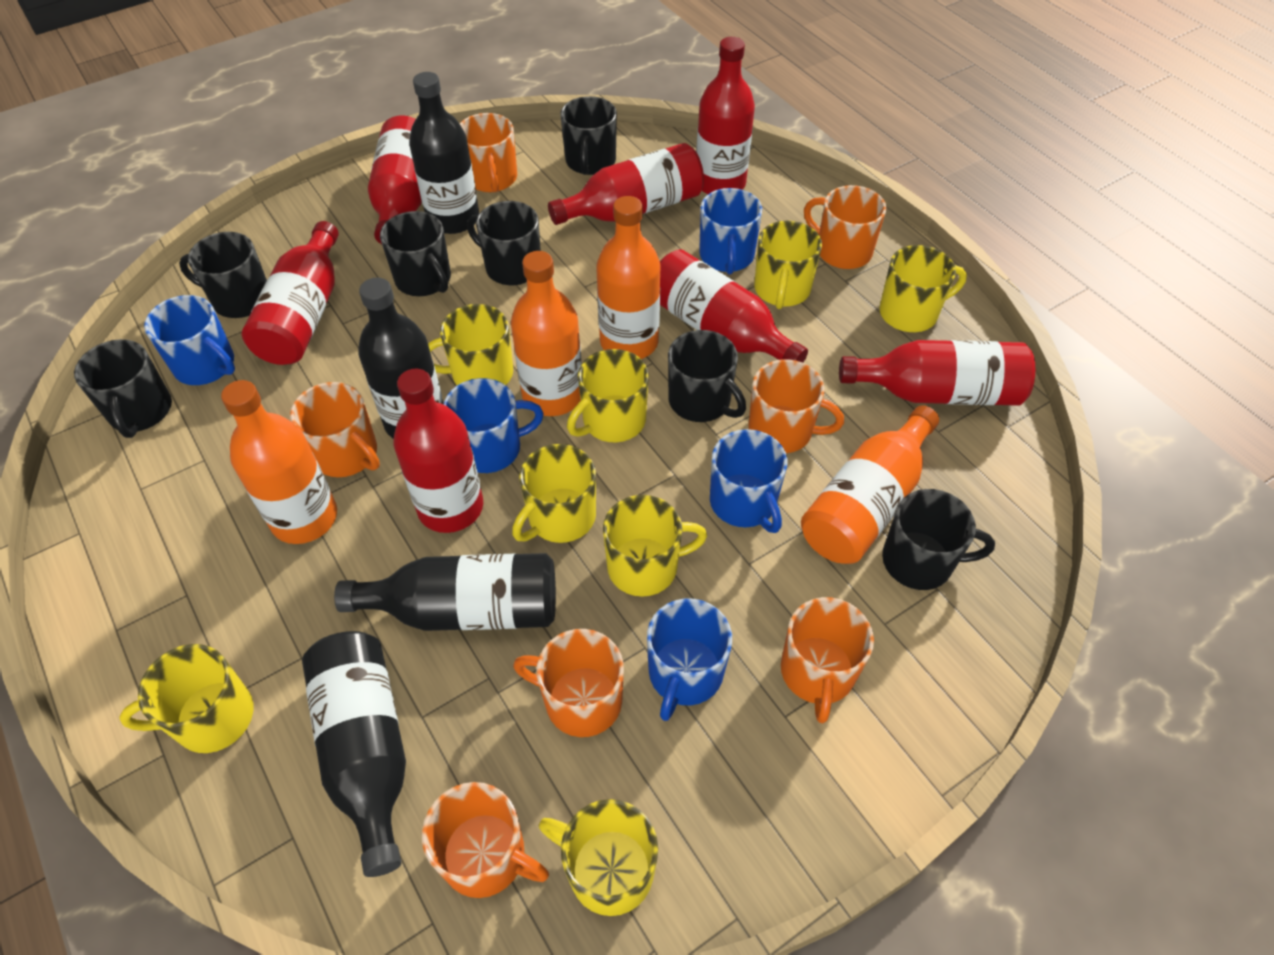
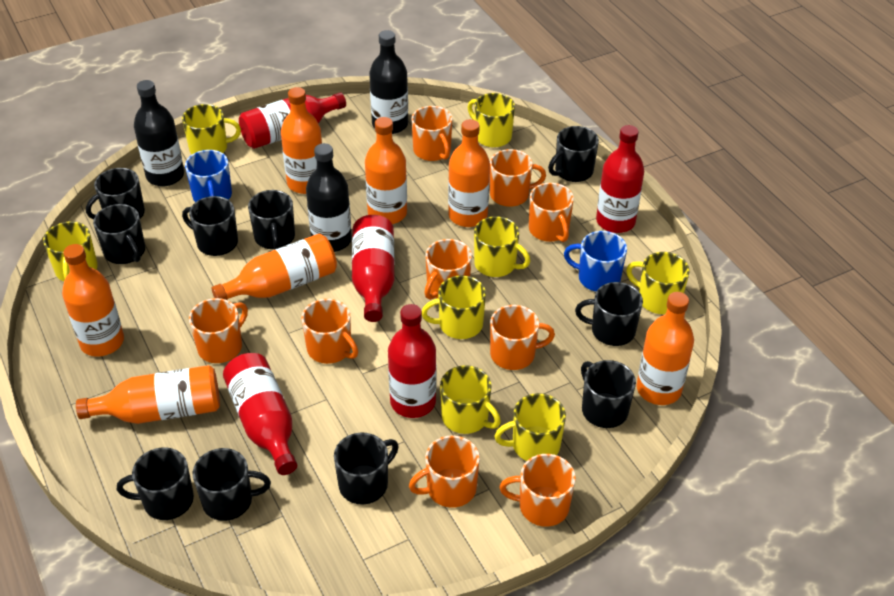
black bottle: 4 -> 3
black mug: 7 -> 10
blue mug: 5 -> 2
orange bottle: 4 -> 7
orange mug: 7 -> 9
red bottle: 7 -> 5

